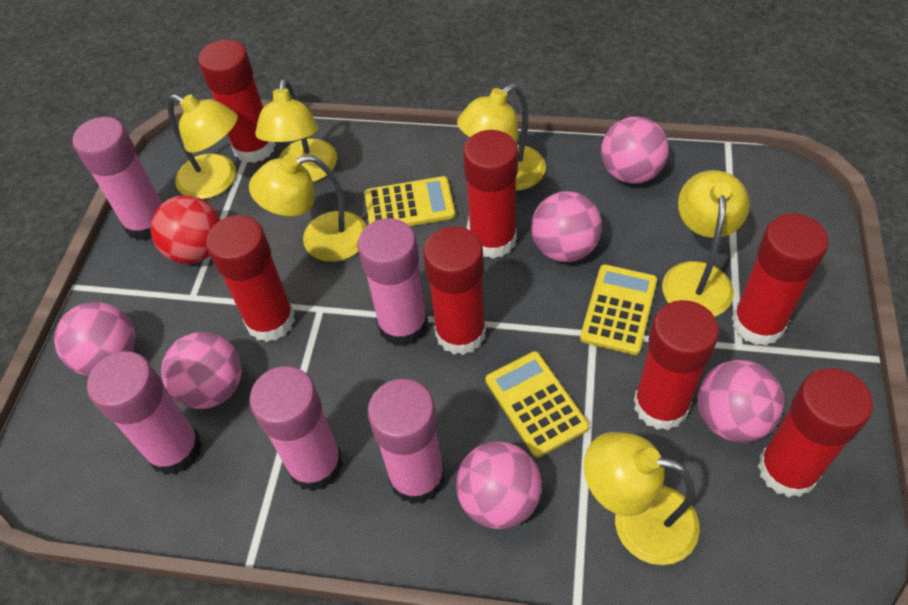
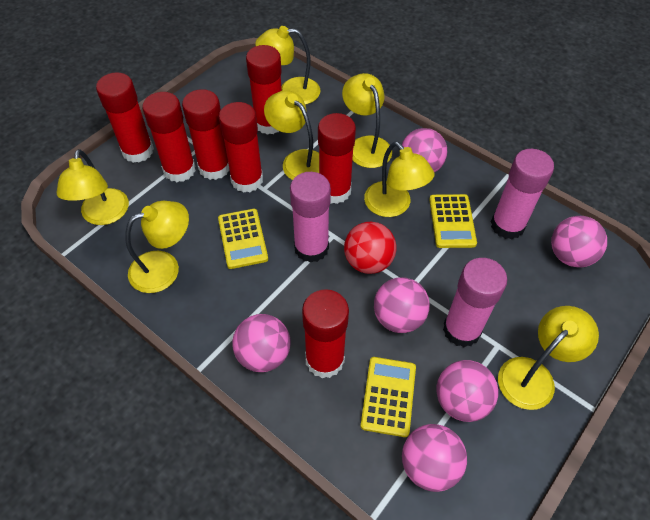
pink glue stick: 5 -> 3
yellow lamp: 6 -> 7

